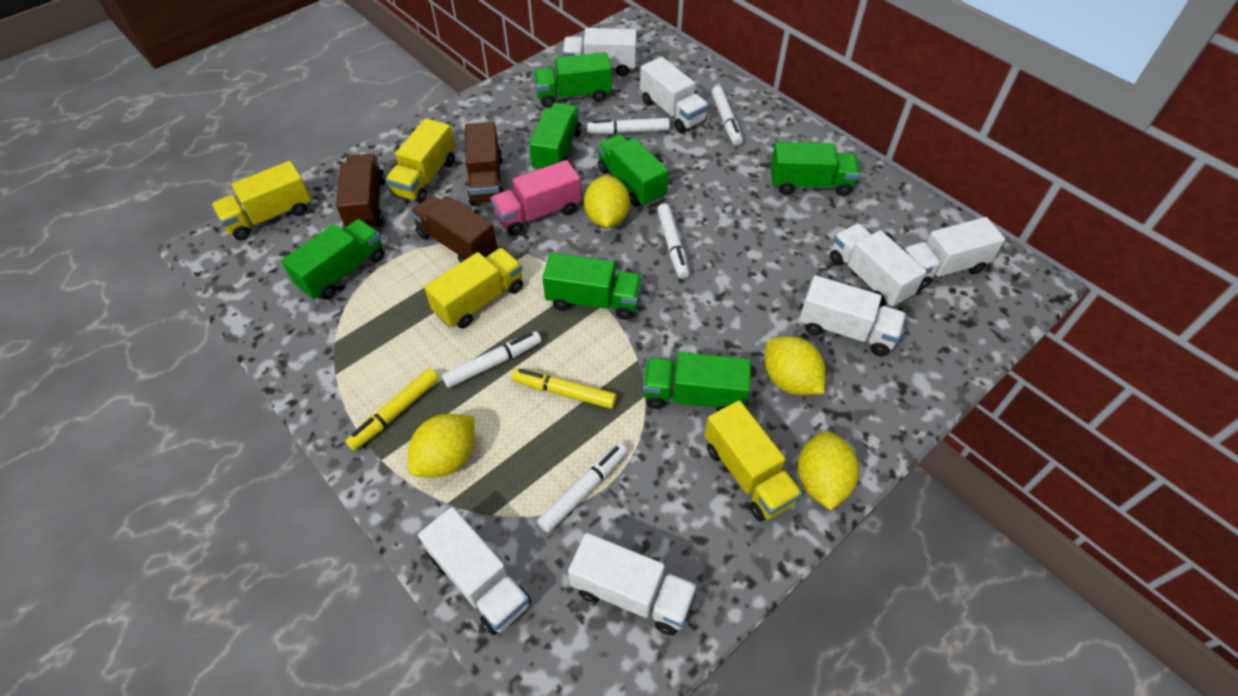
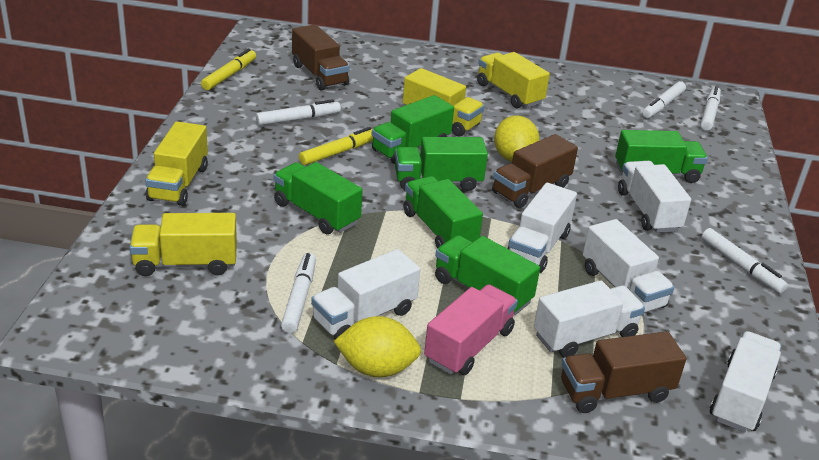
green truck: 7 -> 6
white truck: 7 -> 6
yellow lemon: 4 -> 2

